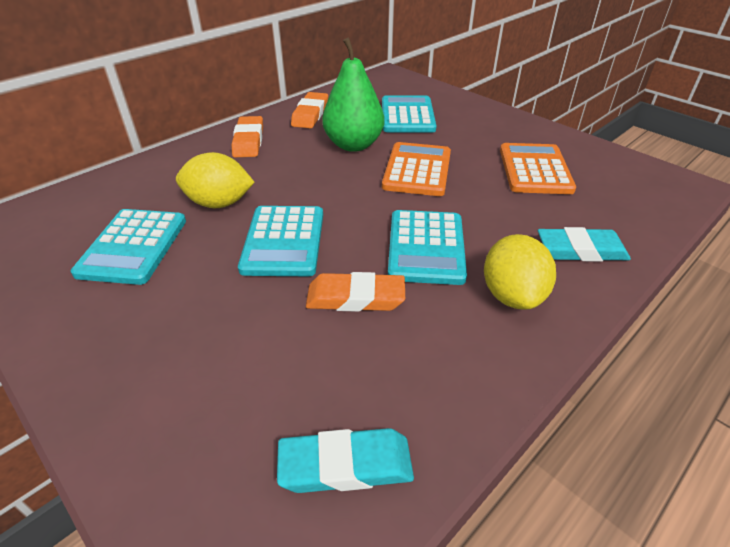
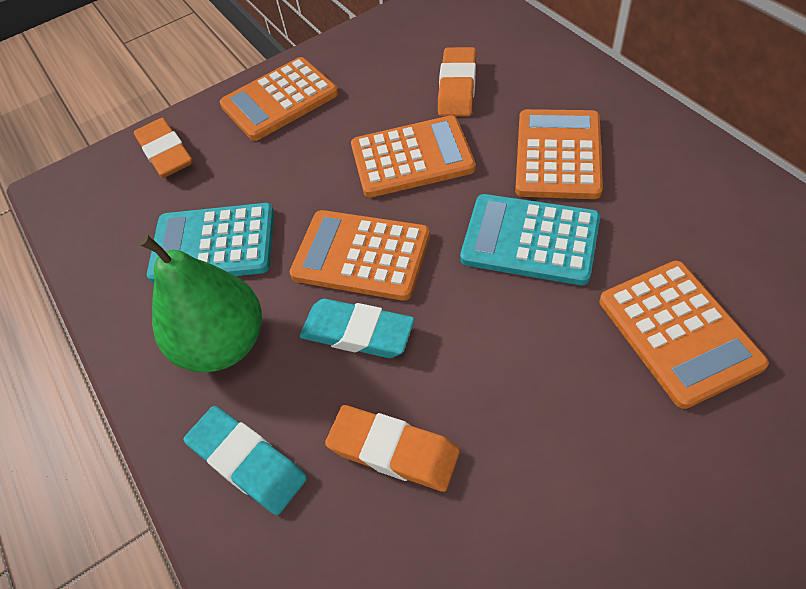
orange calculator: 2 -> 5
turquoise calculator: 4 -> 2
yellow lemon: 2 -> 0

